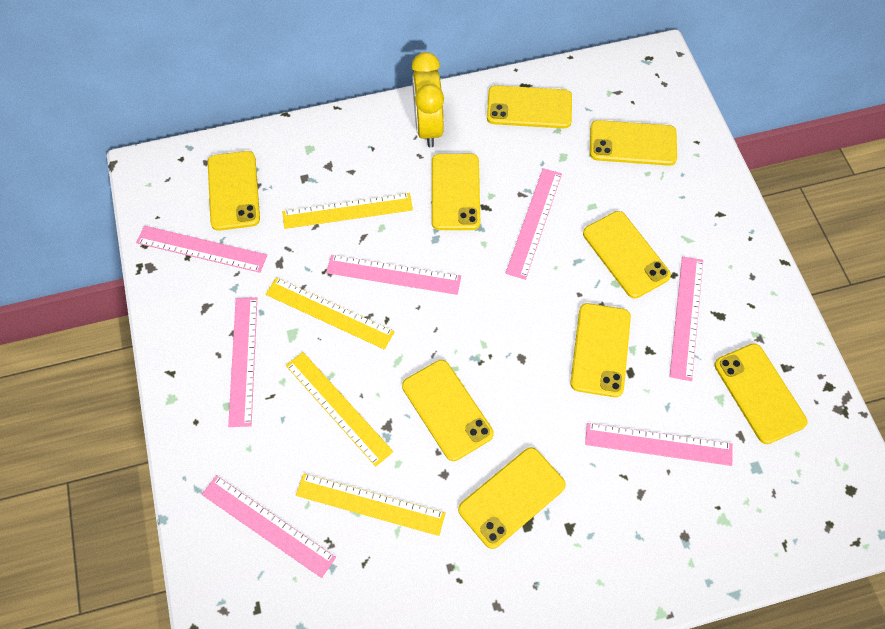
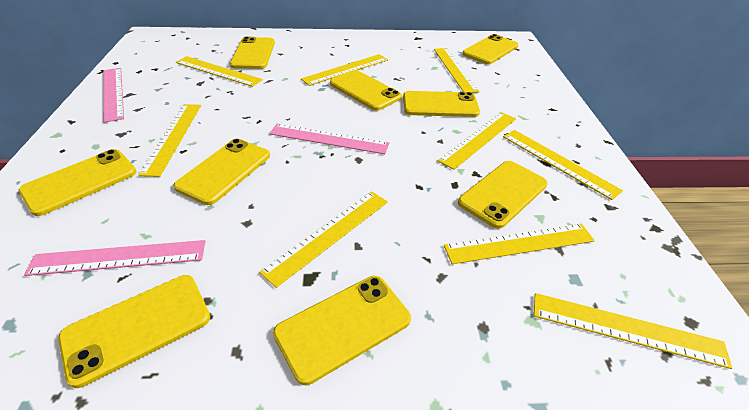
pink ruler: 7 -> 3
yellow clock: 1 -> 0
yellow ruler: 4 -> 9

